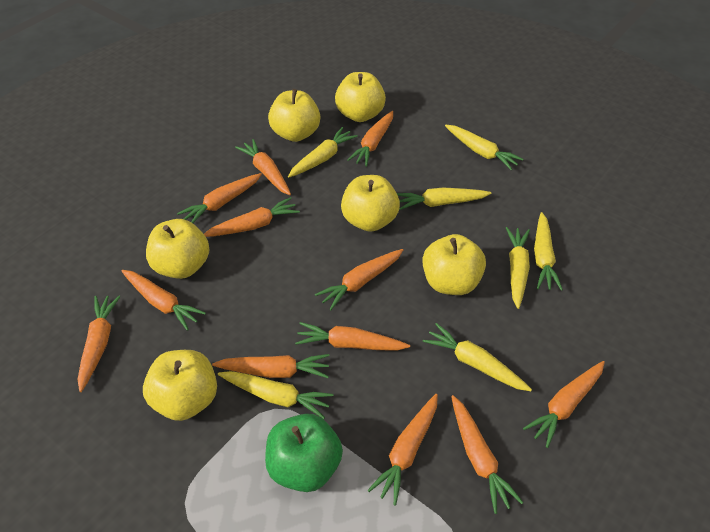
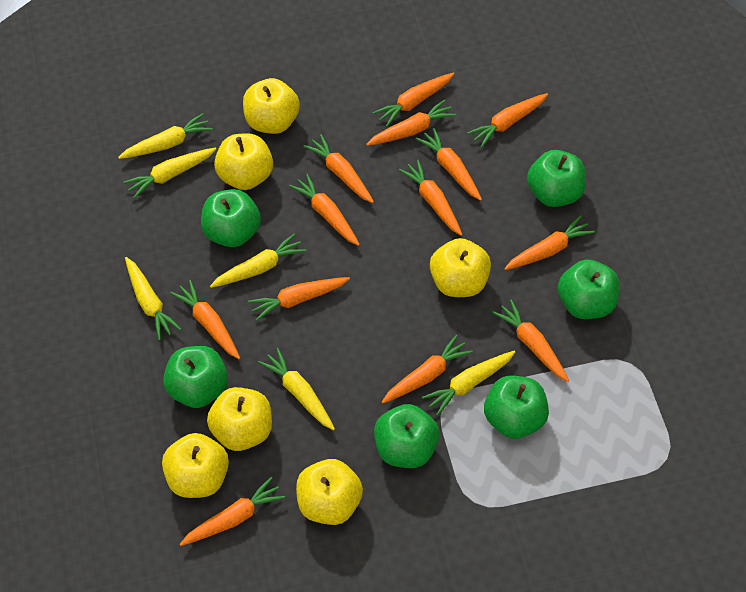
green apple: 1 -> 6
orange carrot: 12 -> 13
yellow carrot: 7 -> 6

